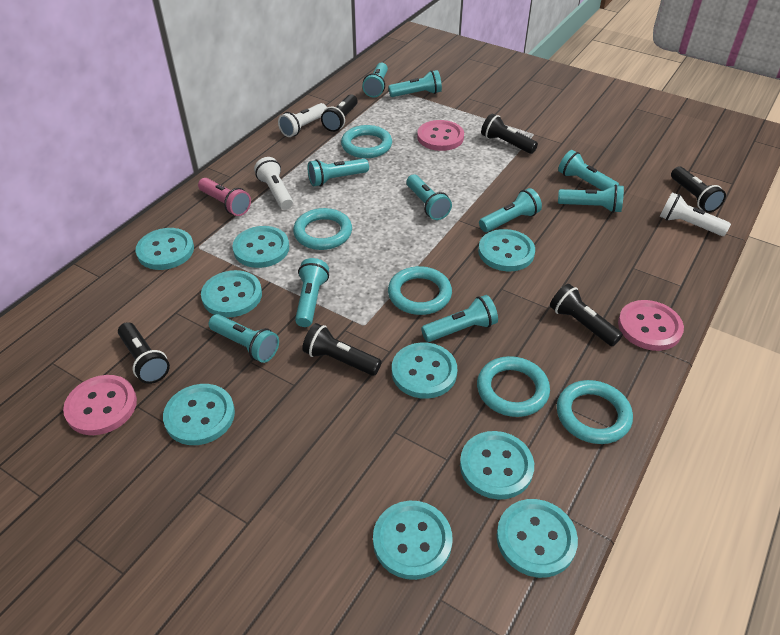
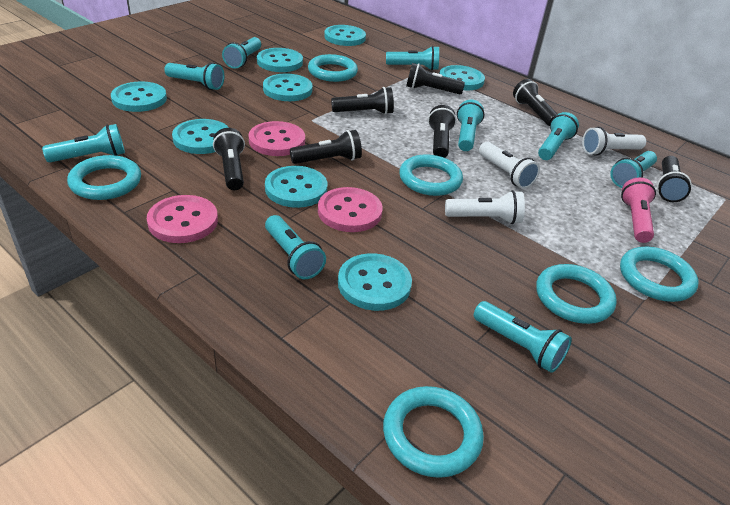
black flashlight: 6 -> 7
turquoise button: 9 -> 8
turquoise flashlight: 10 -> 9
turquoise ring: 5 -> 6

